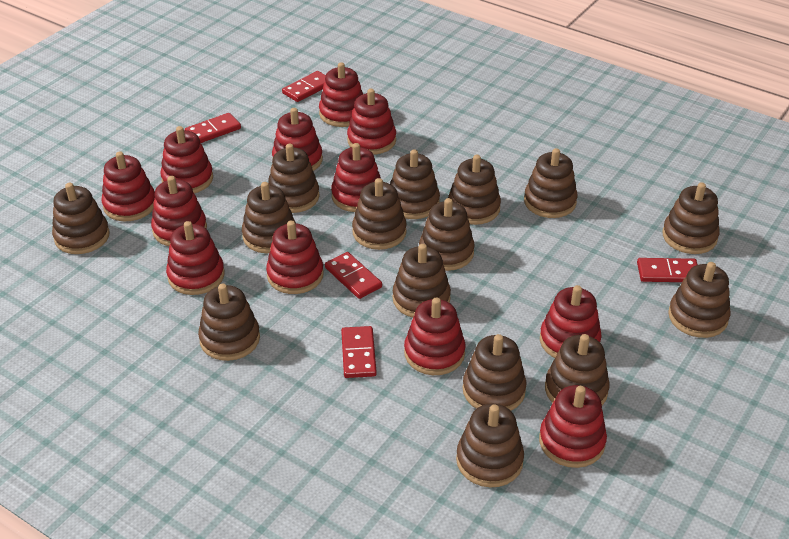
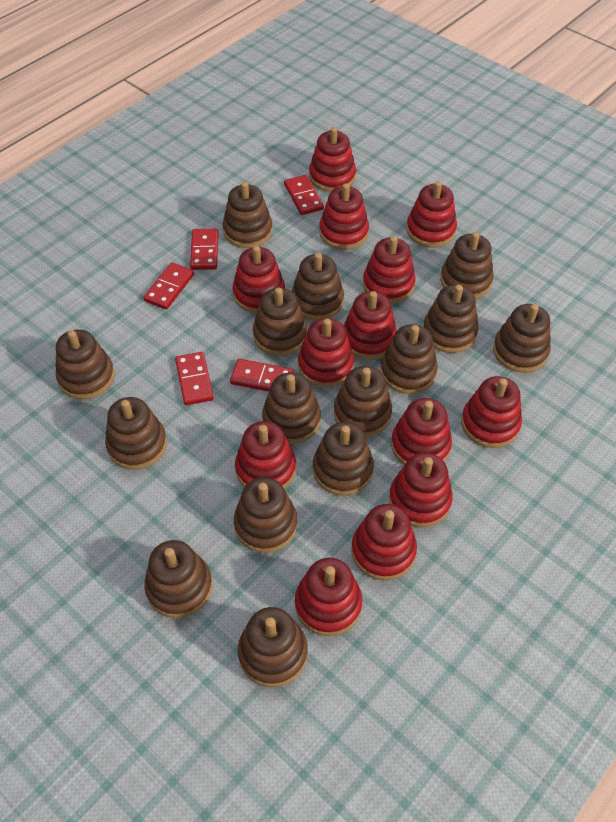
red stacking toy: 12 -> 13

